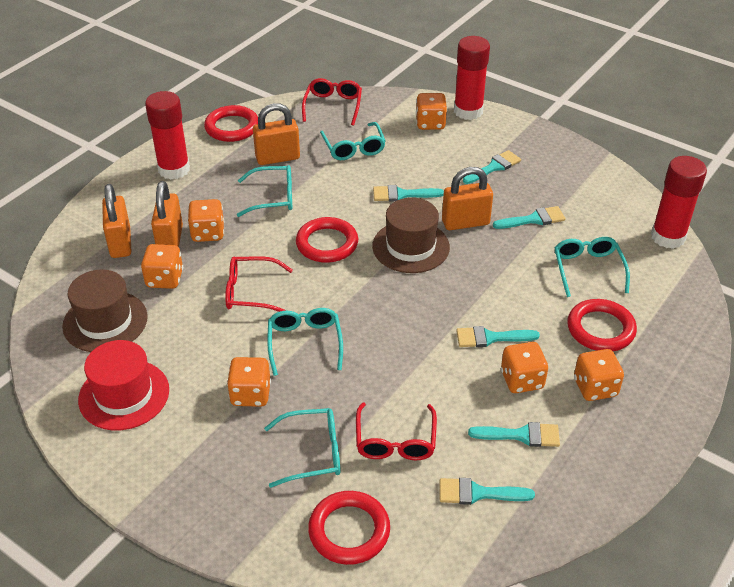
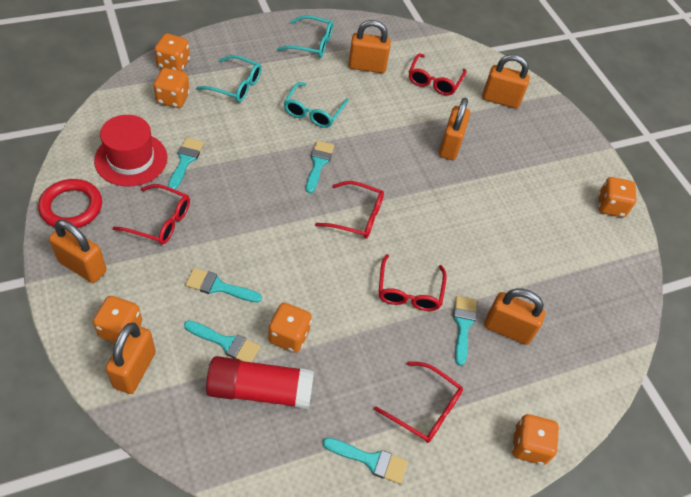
brown hat: 2 -> 0
orange padlock: 4 -> 6
red glasses: 3 -> 5
red glue stick: 3 -> 1
red ring: 4 -> 1
turquoise glasses: 5 -> 3

